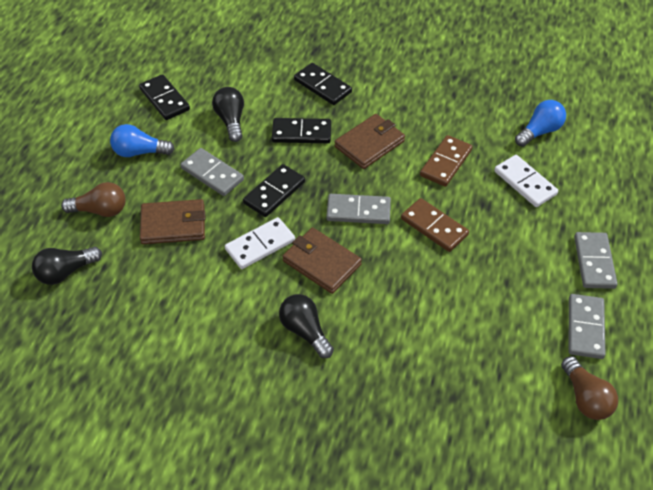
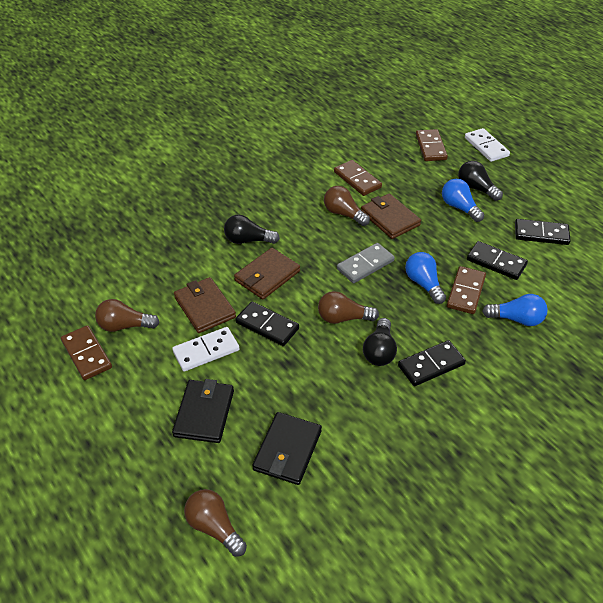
black wallet: 0 -> 2
blue light bulb: 2 -> 3
brown domino: 2 -> 4
brown light bulb: 2 -> 4
grey domino: 4 -> 1

